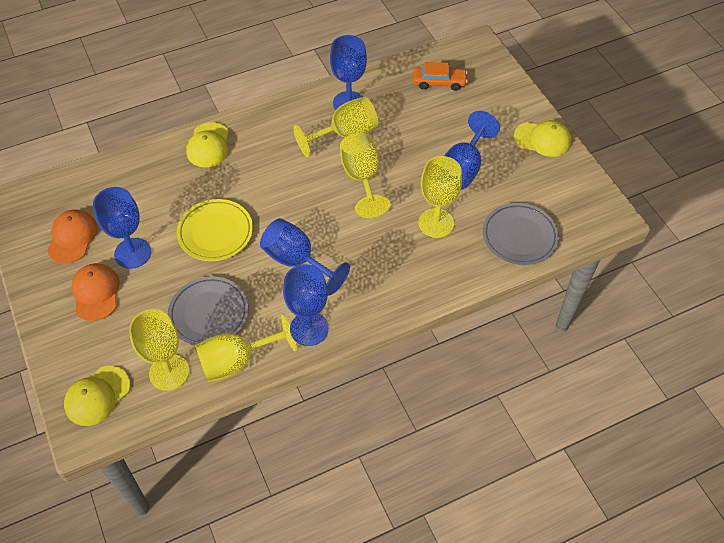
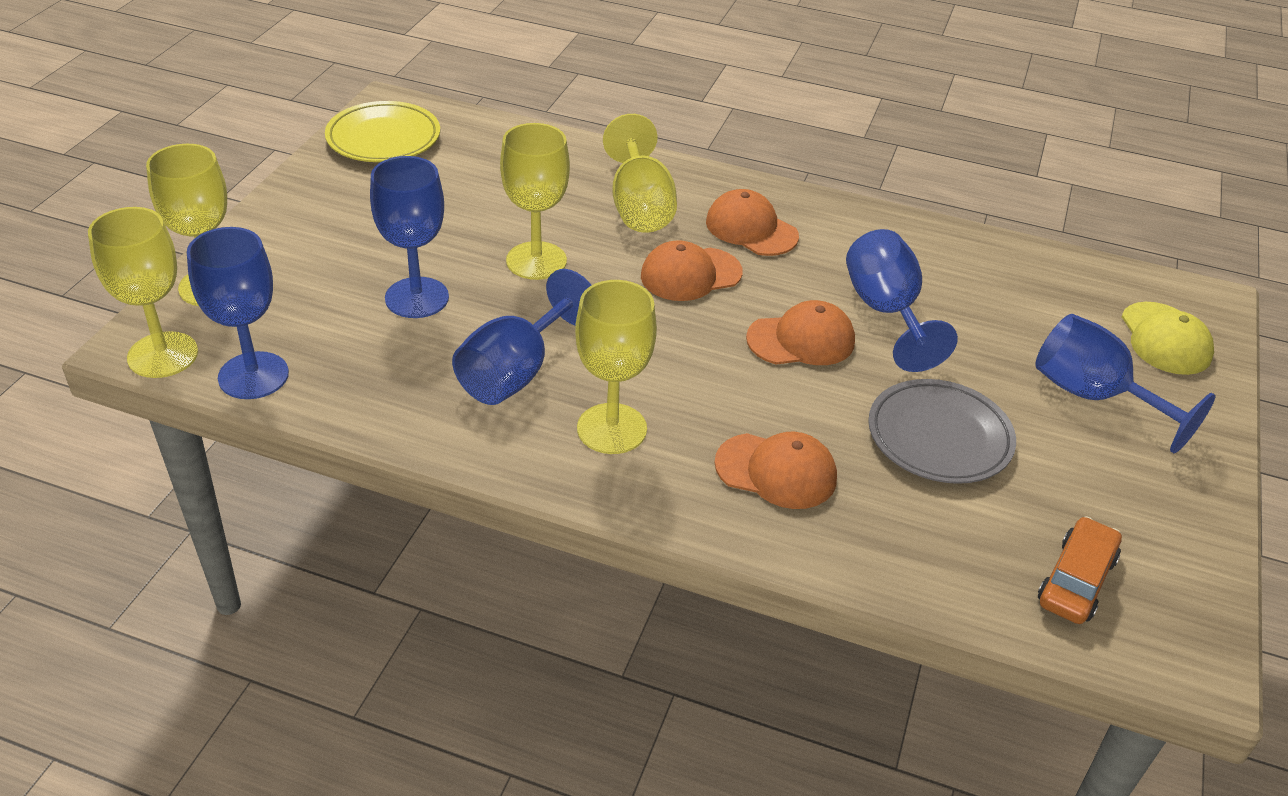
grey plate: 2 -> 1
orange cap: 2 -> 4
yellow cap: 3 -> 1

